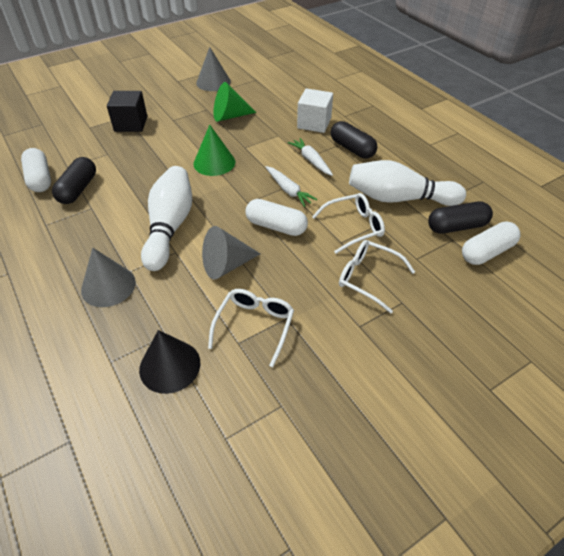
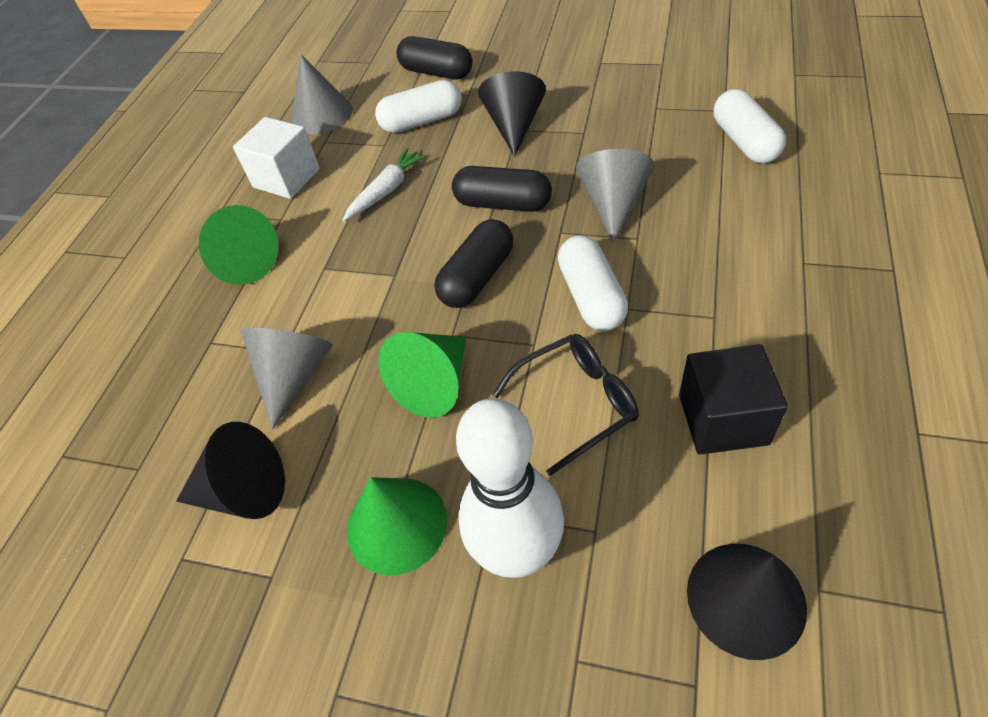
black cone: 1 -> 3
black glasses: 0 -> 1
green cone: 2 -> 3
white bowling pin: 2 -> 1
white carrot: 2 -> 1
white glasses: 3 -> 0

